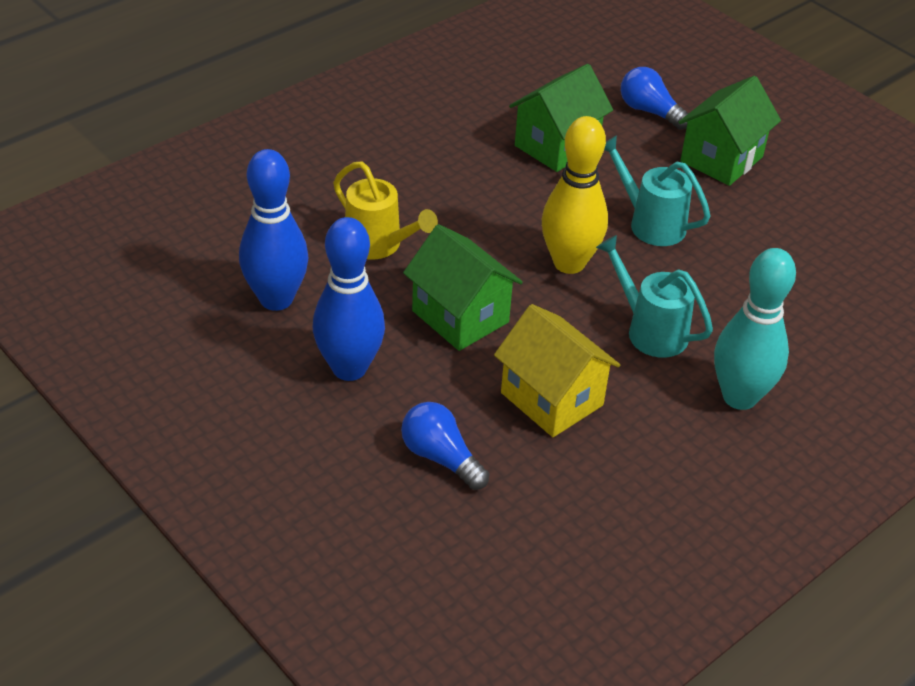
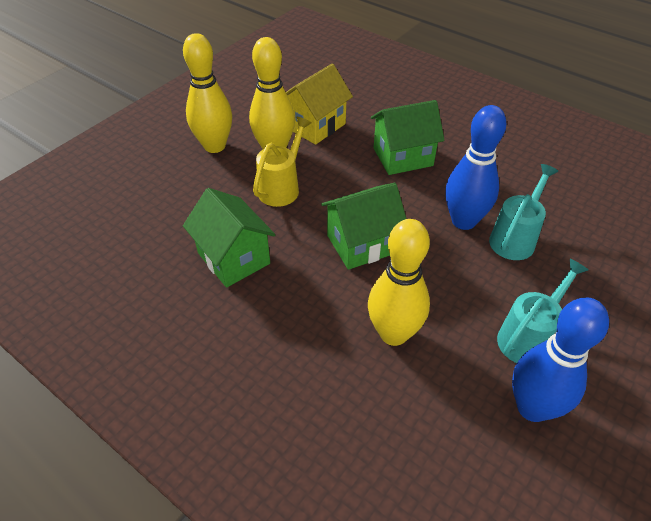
blue light bulb: 2 -> 0
turquoise bowling pin: 1 -> 0
yellow bowling pin: 1 -> 3

